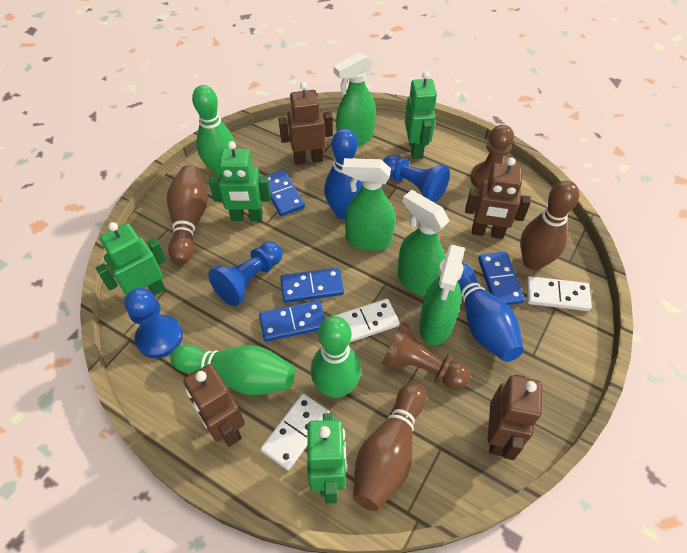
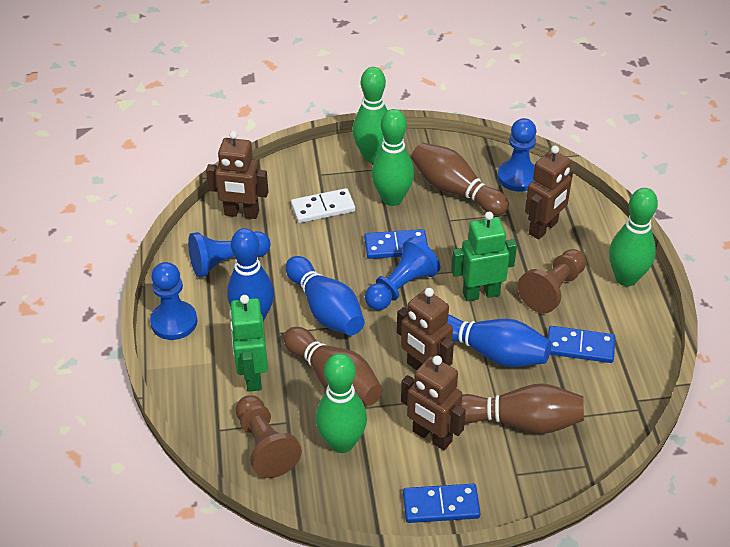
blue bowling pin: 2 -> 3
blue domino: 4 -> 3
blue pawn: 3 -> 4
green bowling pin: 3 -> 4
green robot: 4 -> 2
green spray bottle: 4 -> 0
white domino: 3 -> 1

